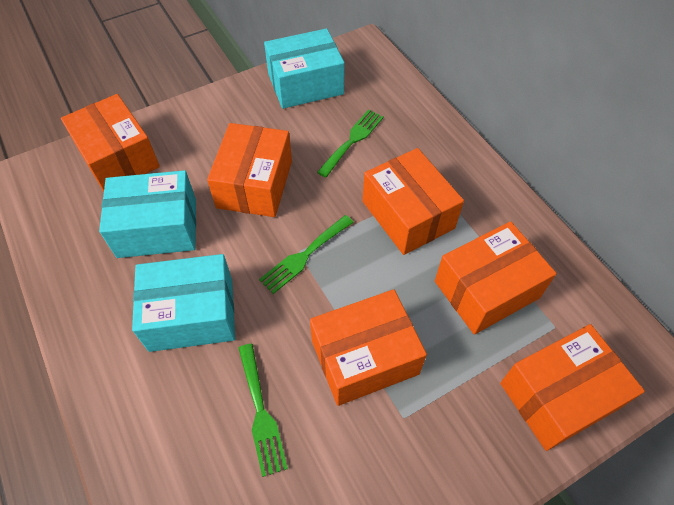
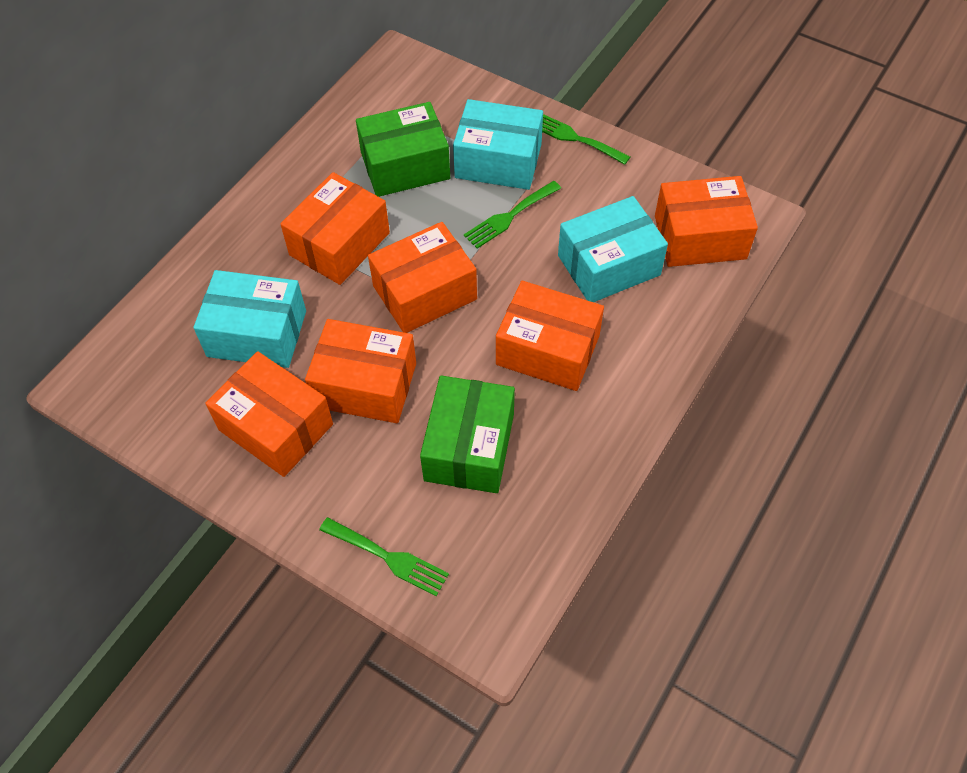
green box: 0 -> 2

